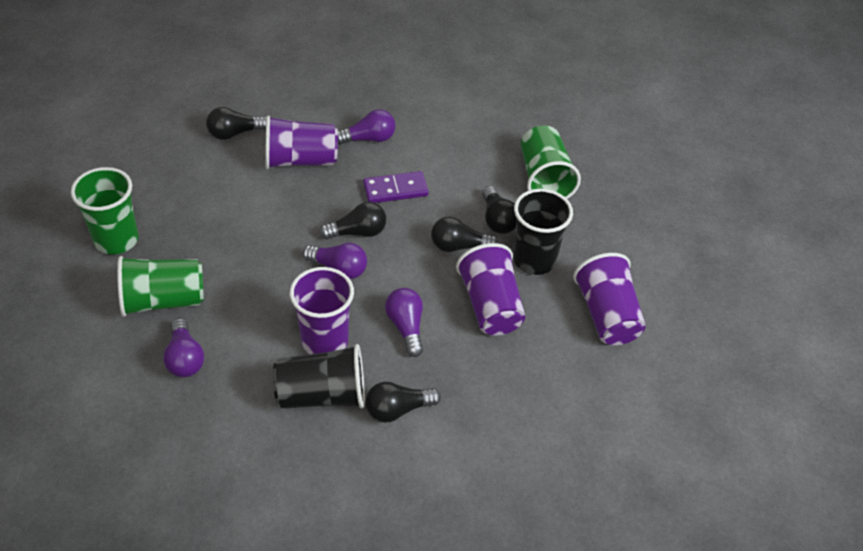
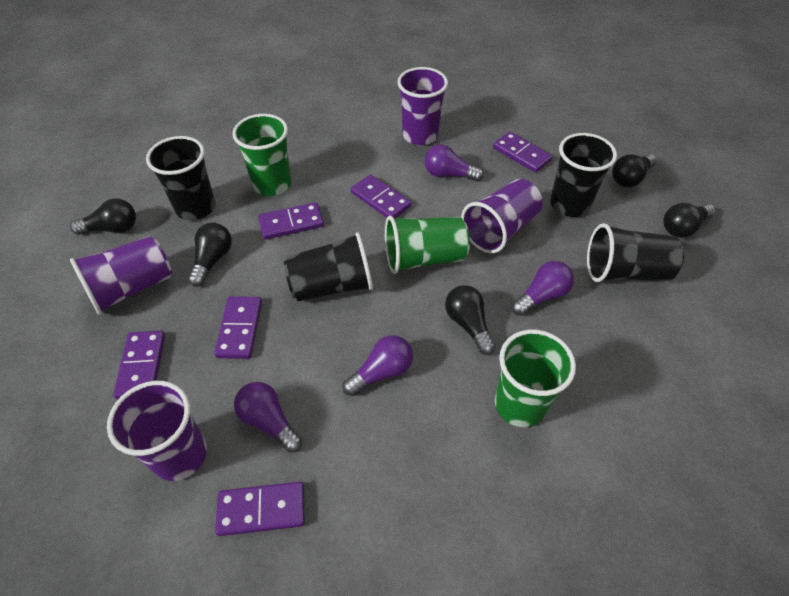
black cup: 2 -> 4
purple domino: 1 -> 6

